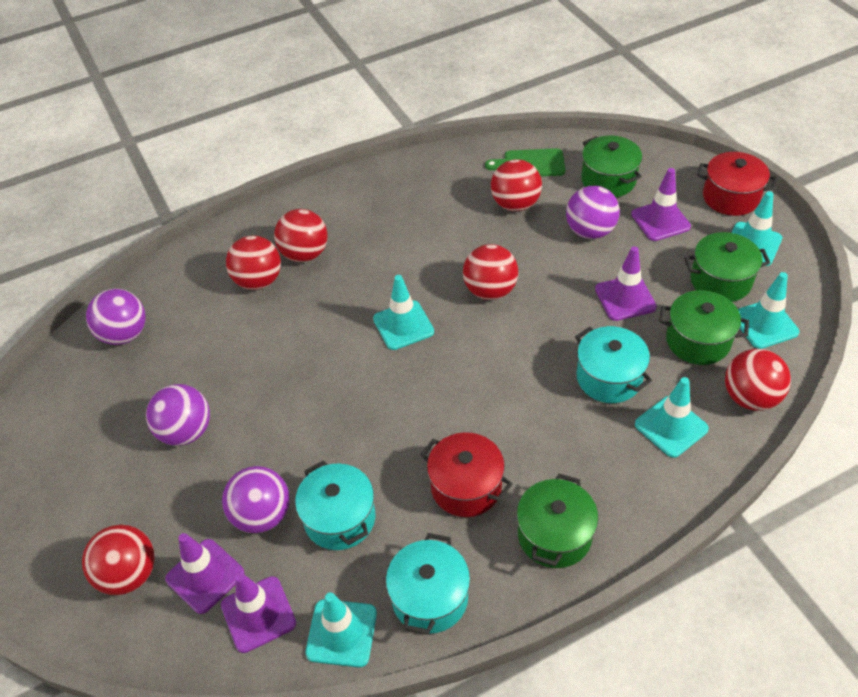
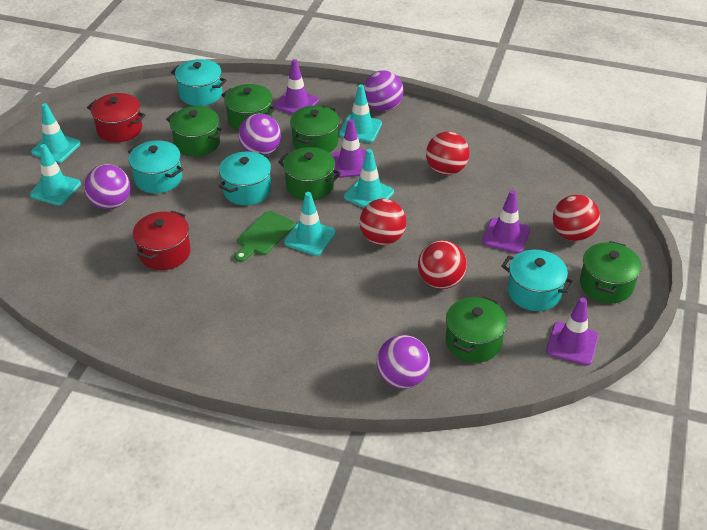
green pot: 4 -> 6
red ball: 6 -> 4
turquoise pot: 3 -> 4

